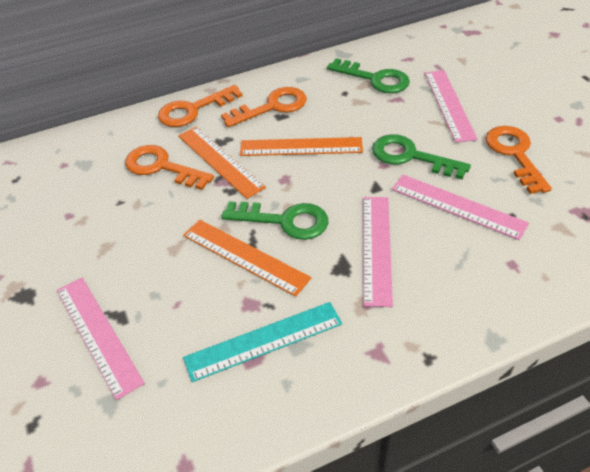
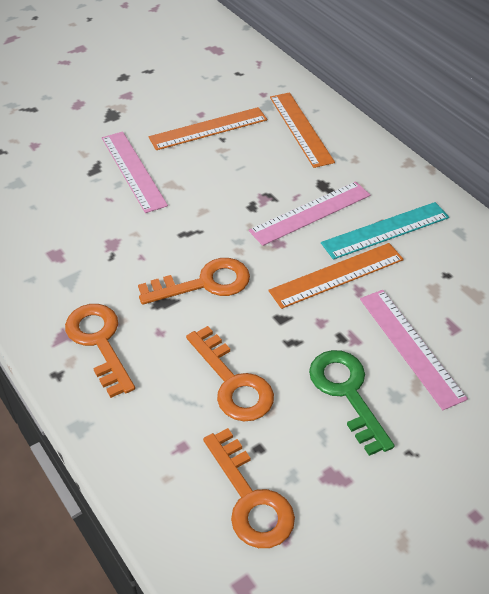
green key: 3 -> 1
pink ruler: 4 -> 3

